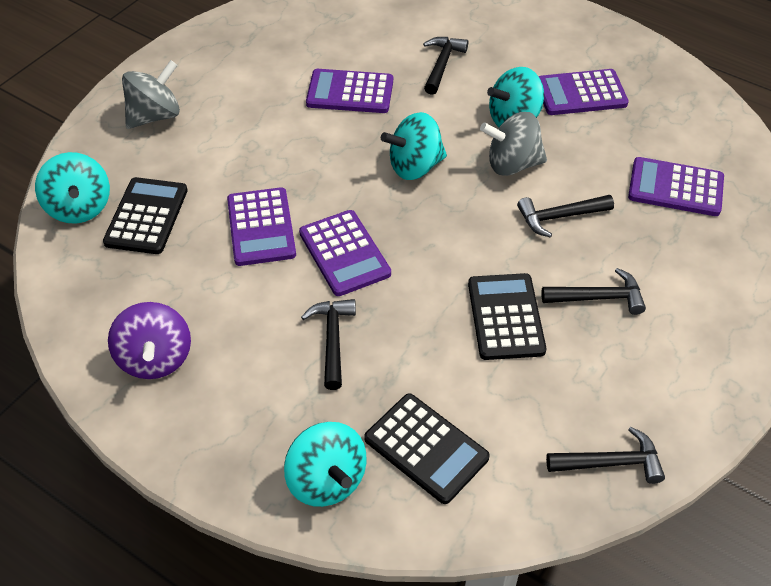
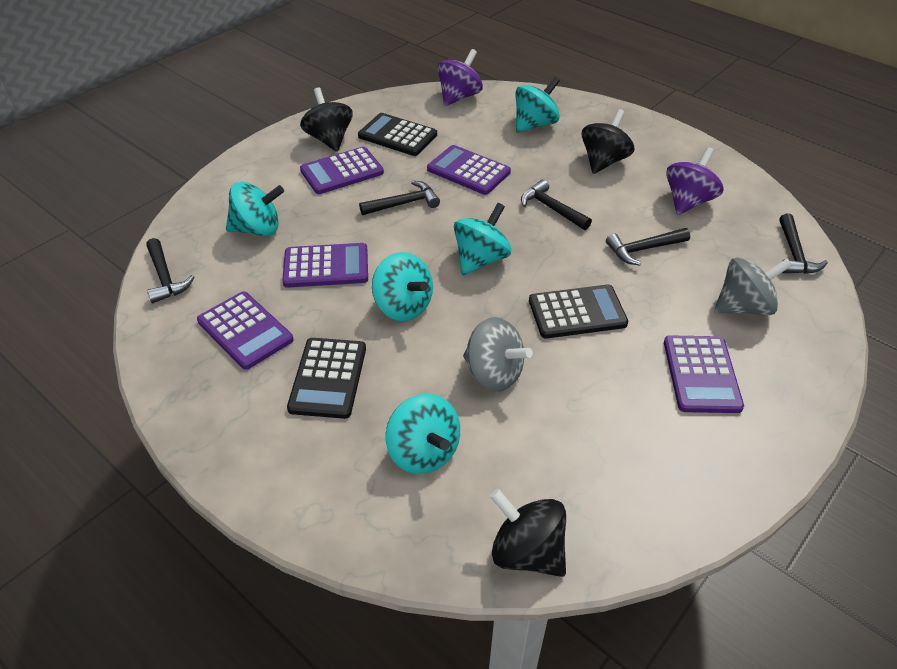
black spinning top: 0 -> 3
purple spinning top: 1 -> 2
turquoise spinning top: 4 -> 5

